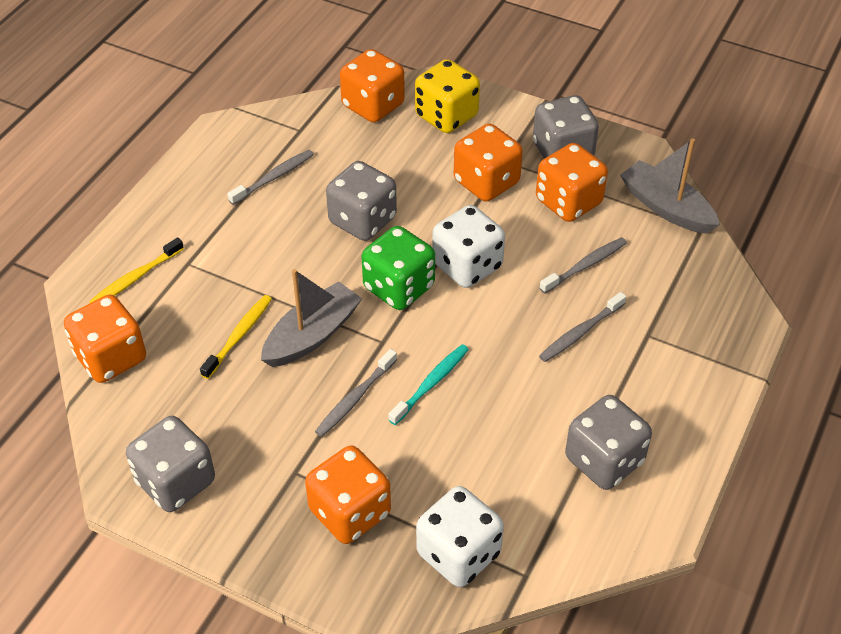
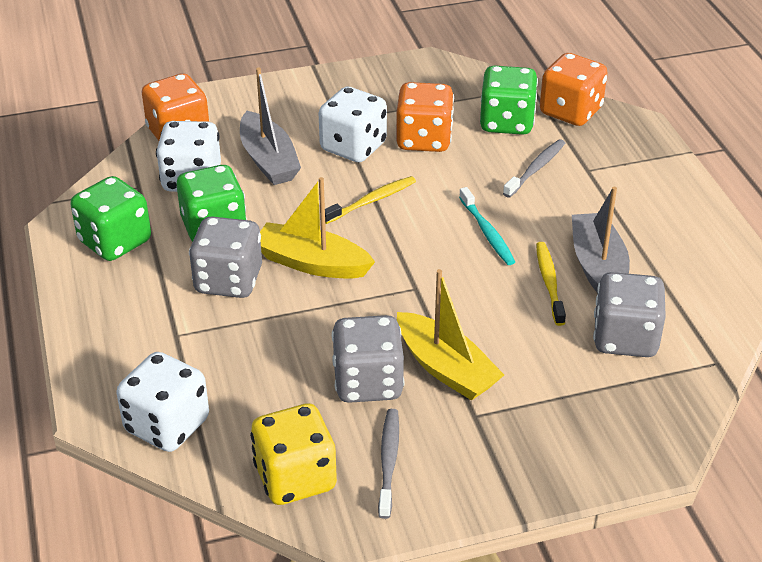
green dice: 1 -> 3
grey dice: 4 -> 3
grey toothbrush: 4 -> 2
orange dice: 5 -> 3
white dice: 2 -> 3
yellow boat: 0 -> 2

